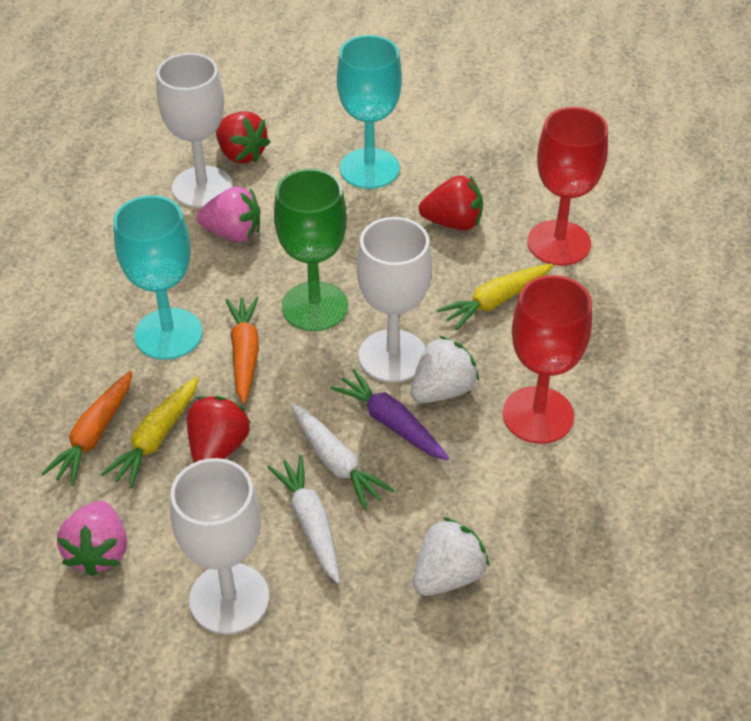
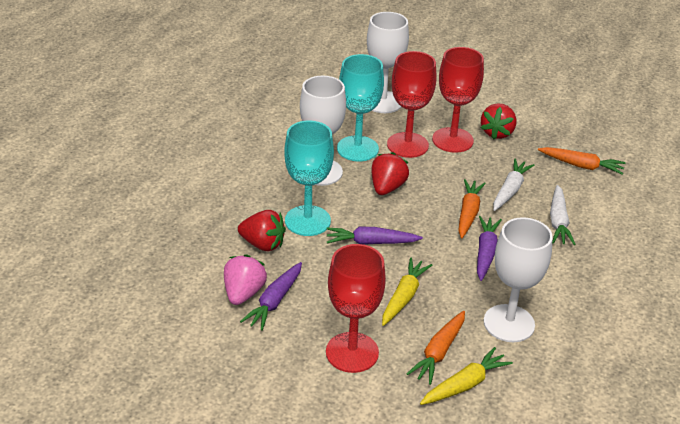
green goblet: 1 -> 0
orange carrot: 2 -> 3
pink strawberry: 2 -> 1
purple carrot: 1 -> 3
red goblet: 2 -> 3
white strawberry: 2 -> 0

